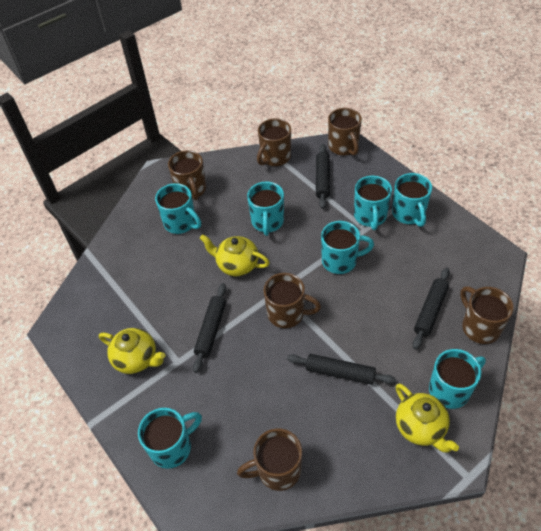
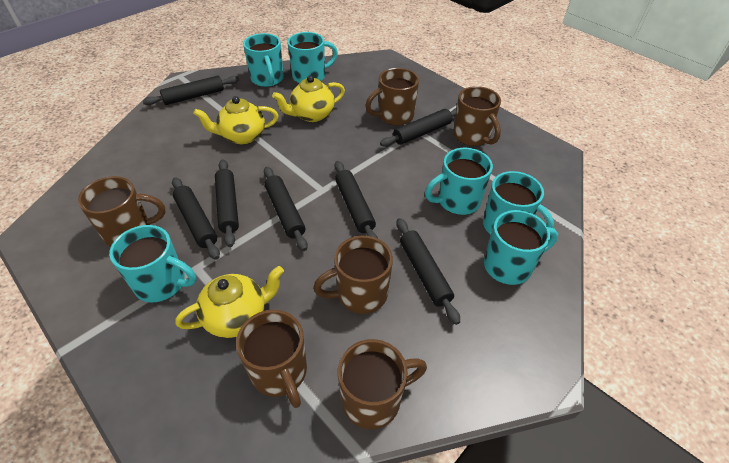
black rolling pin: 4 -> 7
turquoise mug: 7 -> 6

